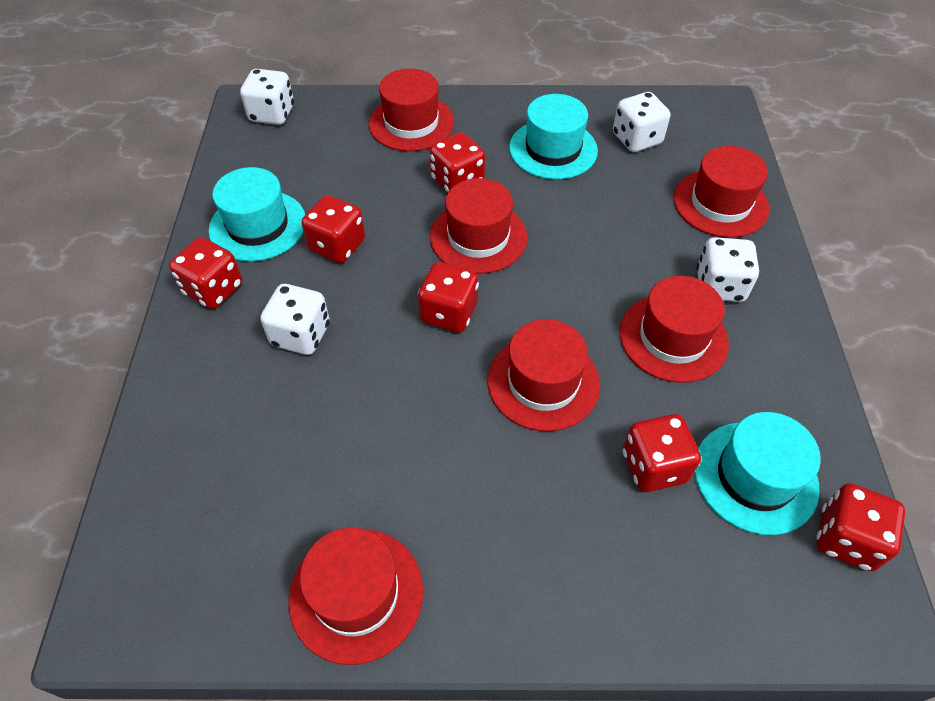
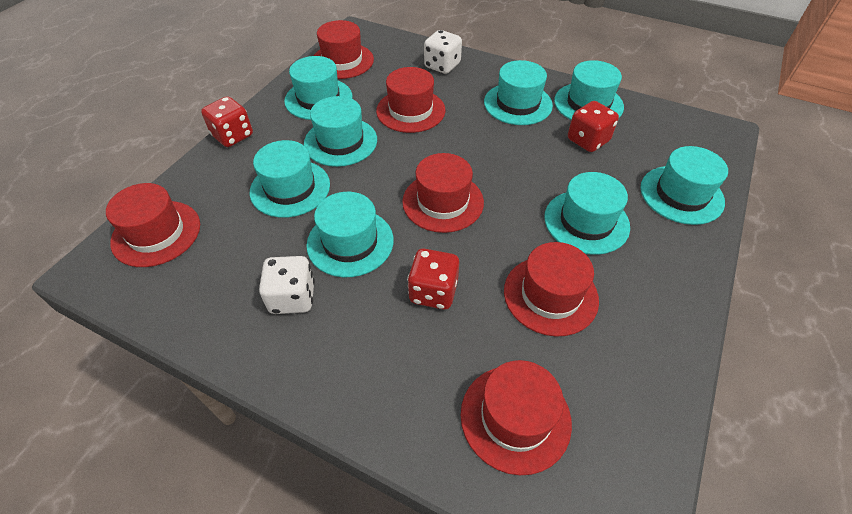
red dice: 6 -> 3
turquoise hat: 3 -> 8
white dice: 4 -> 2

